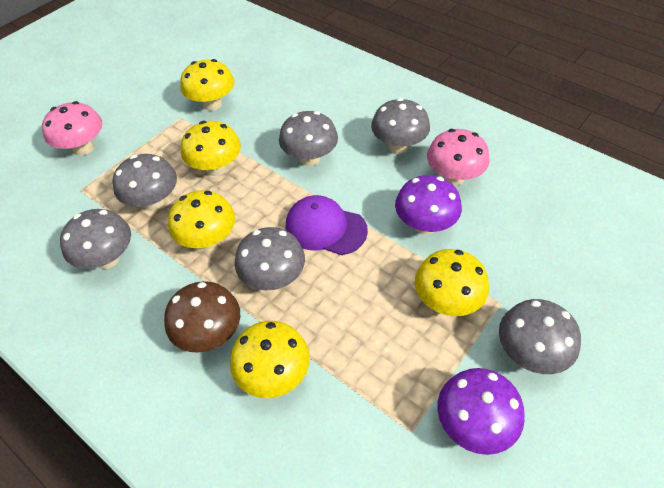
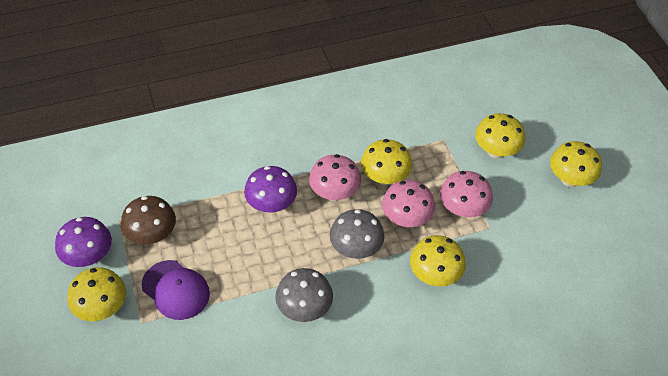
grey mushroom: 6 -> 2
pink mushroom: 2 -> 3

